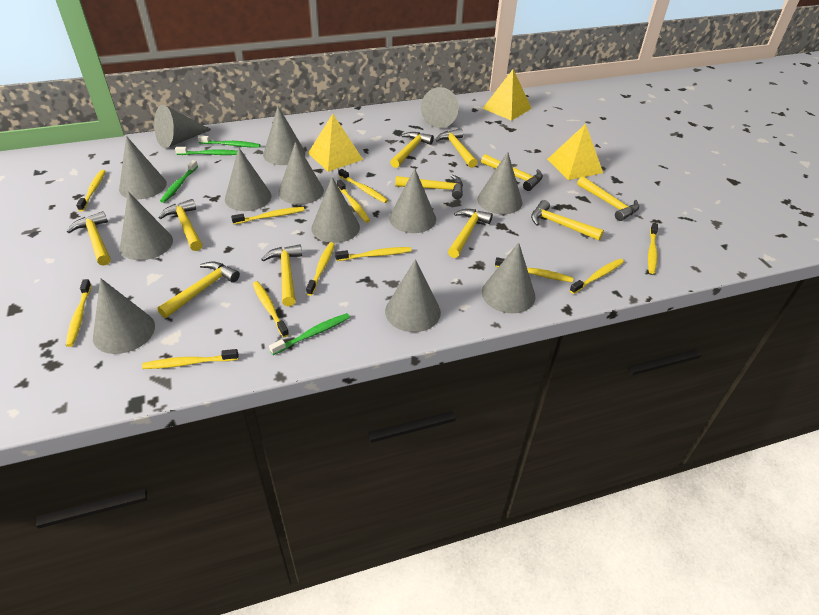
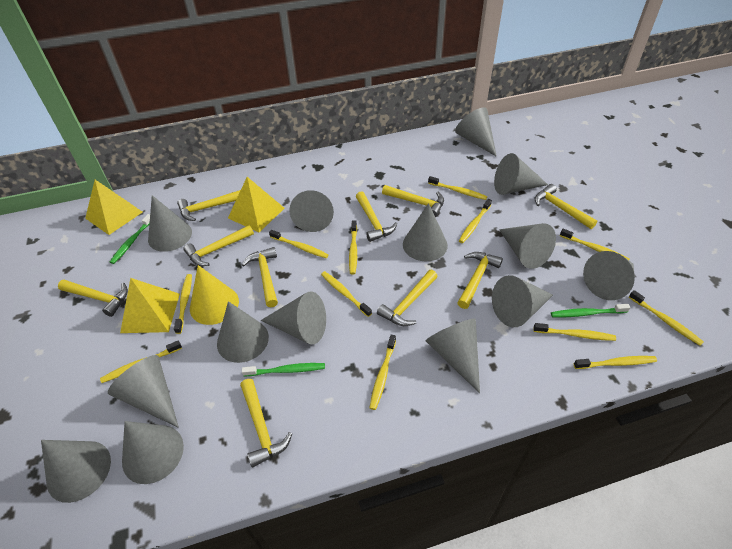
green toothbrush: 4 -> 3
grey cone: 13 -> 14
yellow cone: 0 -> 1
yellow hammer: 11 -> 10

